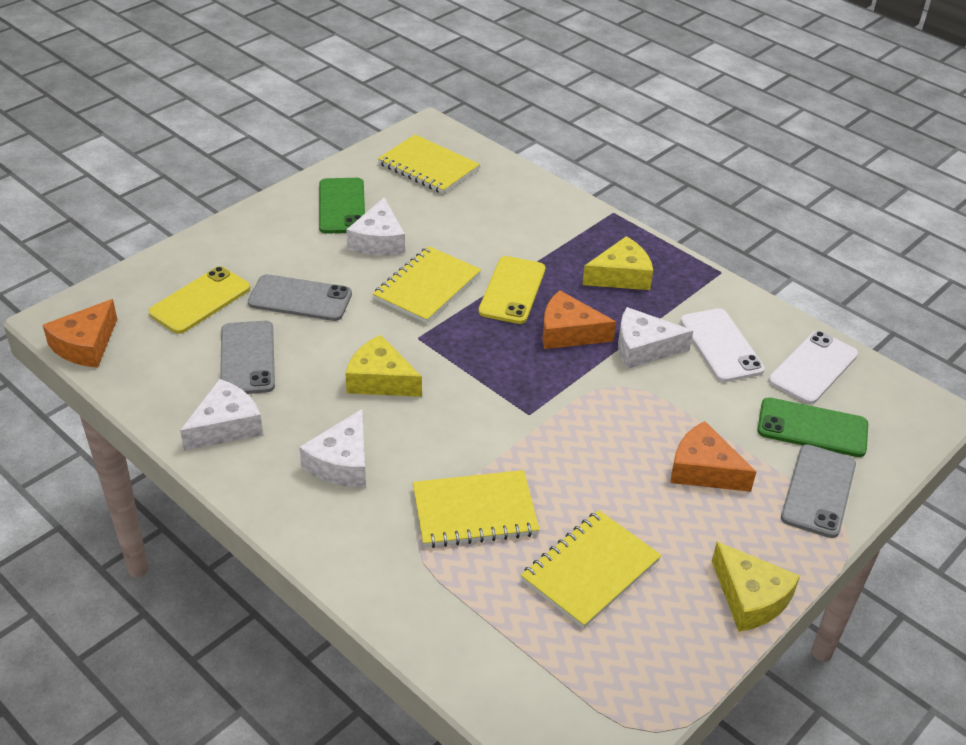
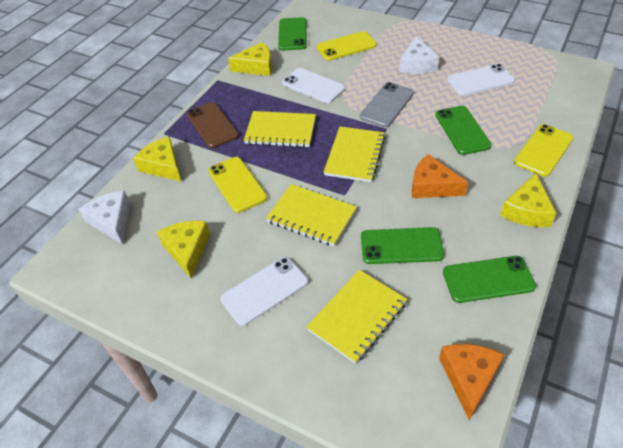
brown phone: 0 -> 1
green phone: 2 -> 4
grey phone: 3 -> 1
orange cheese: 3 -> 2
white cheese: 4 -> 2
white phone: 2 -> 3
yellow cheese: 3 -> 4
yellow phone: 2 -> 3

